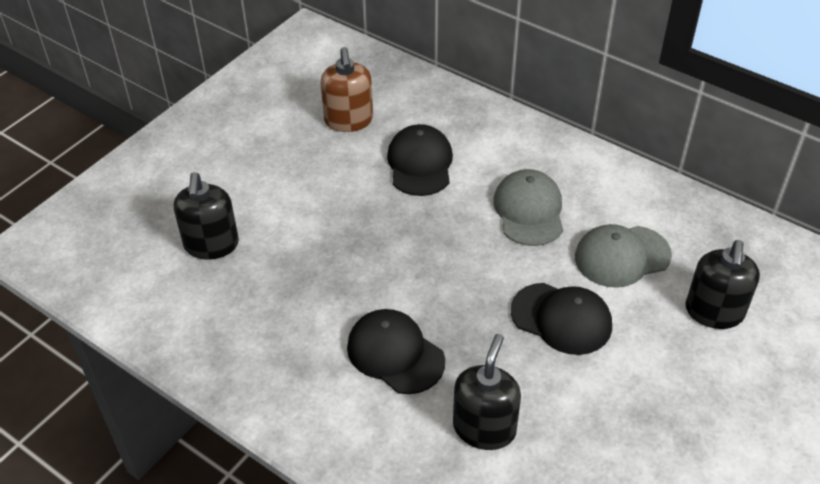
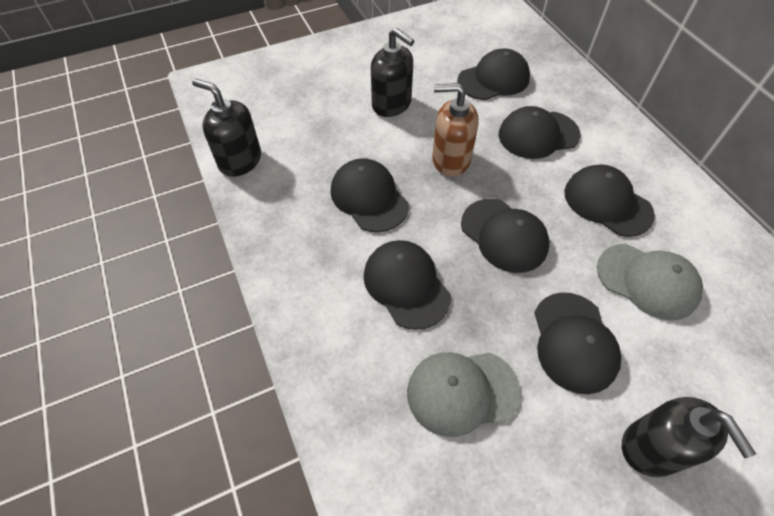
black cap: 3 -> 7

